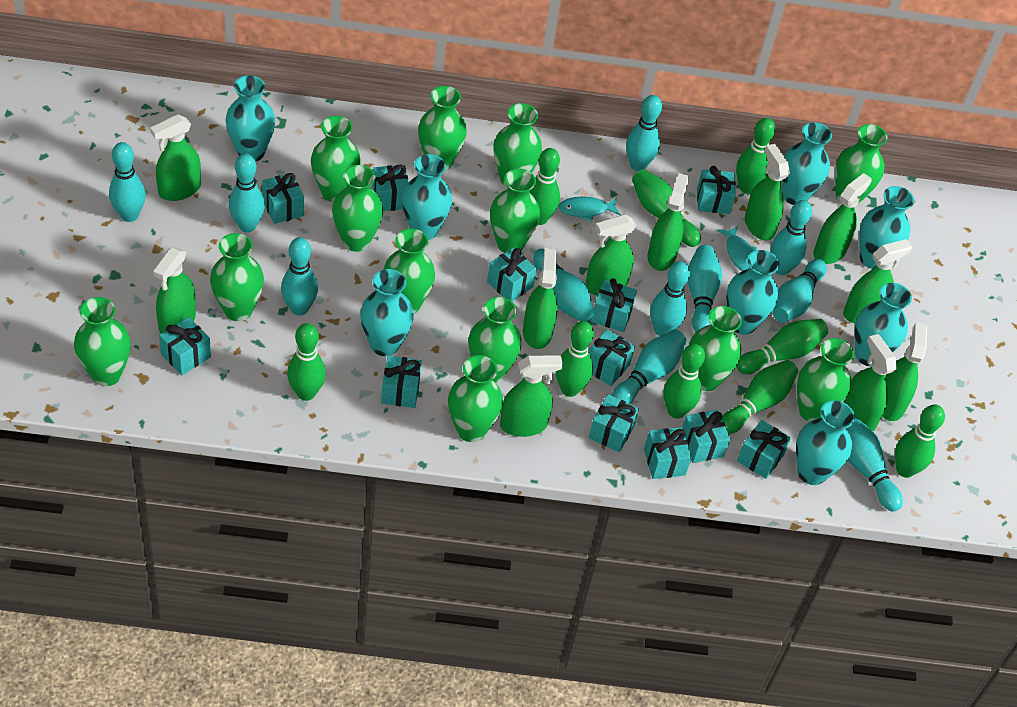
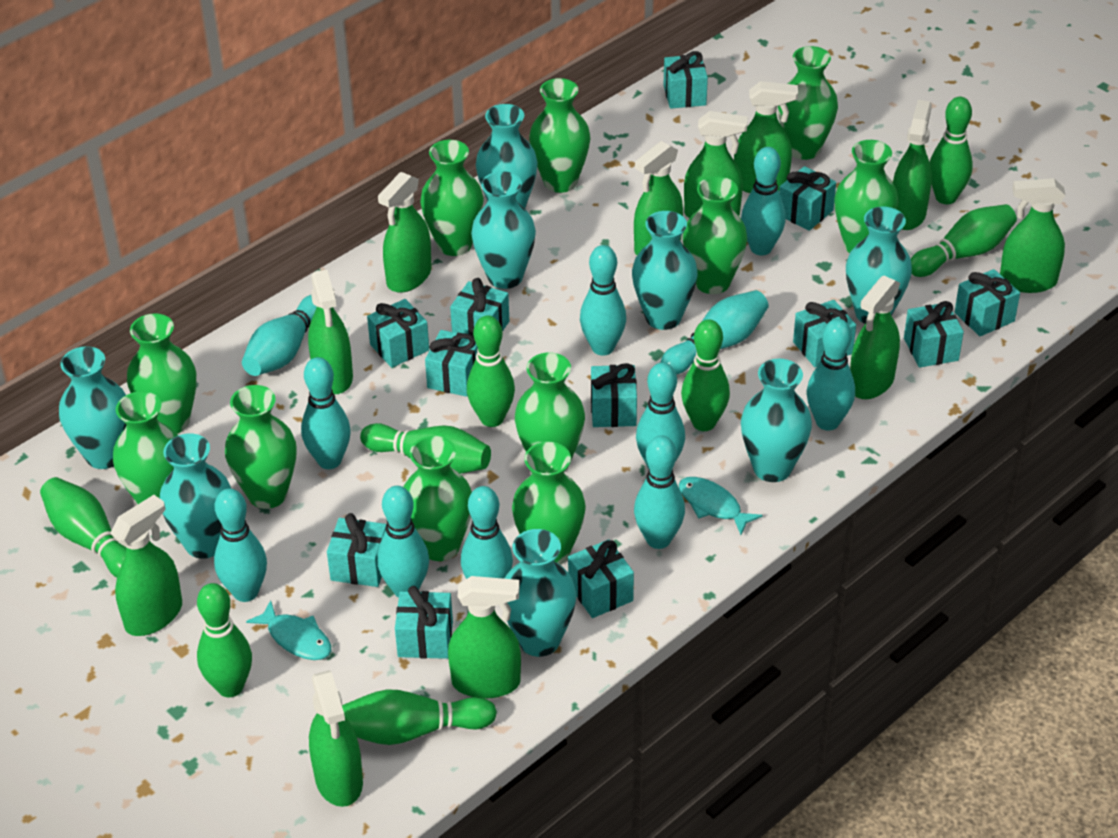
green bowling pin: 9 -> 8
green vase: 13 -> 11

